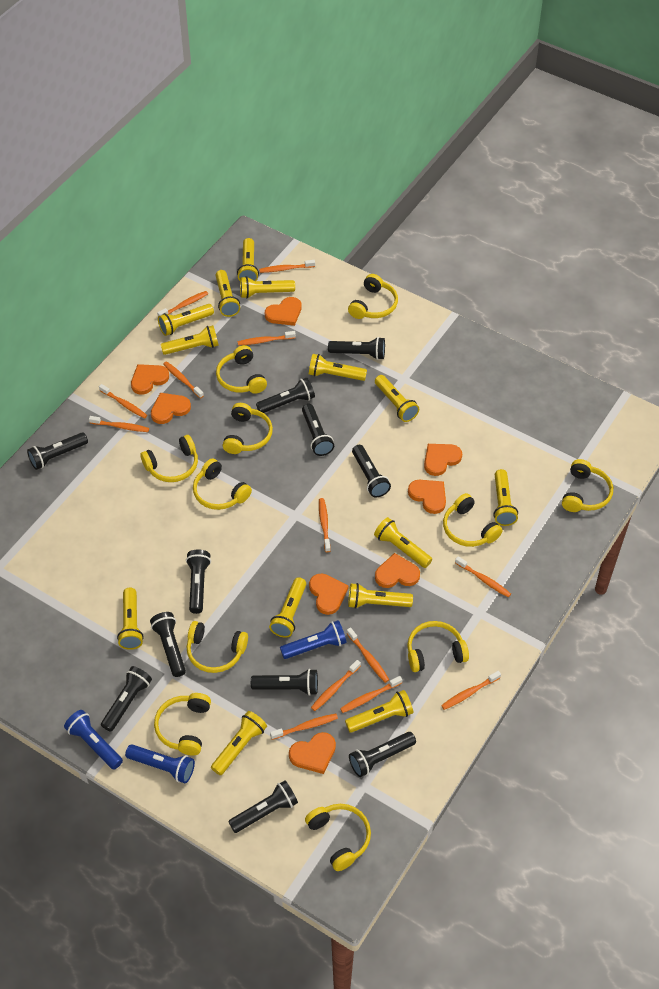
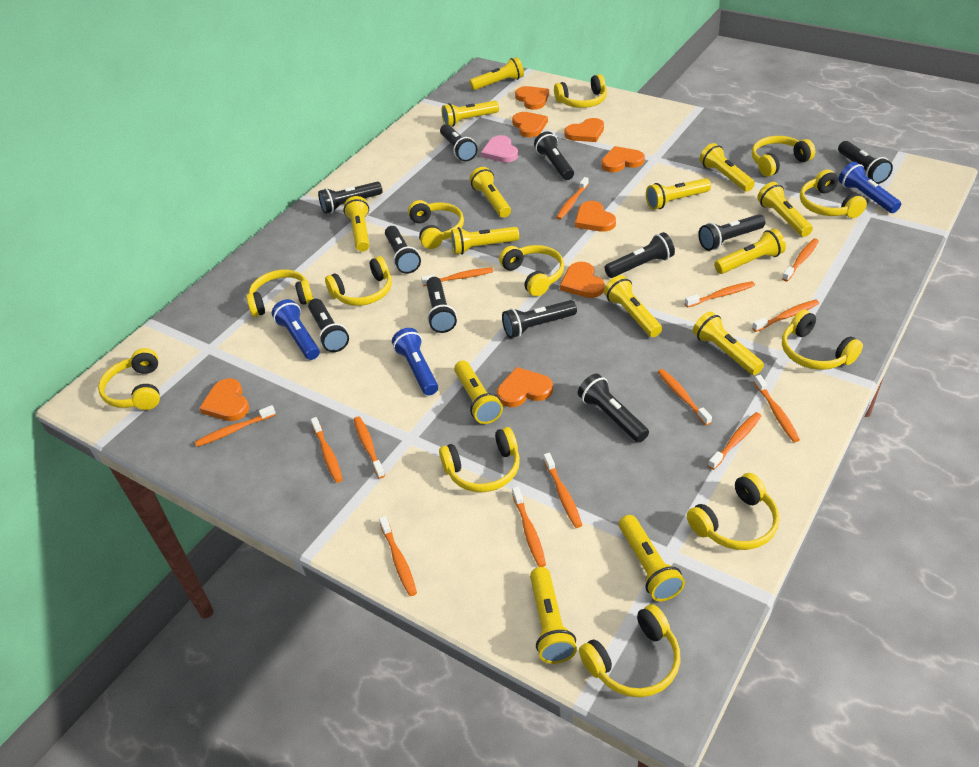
orange toothbrush: 13 -> 14
pink heart: 0 -> 1
yellow headphones: 11 -> 12

